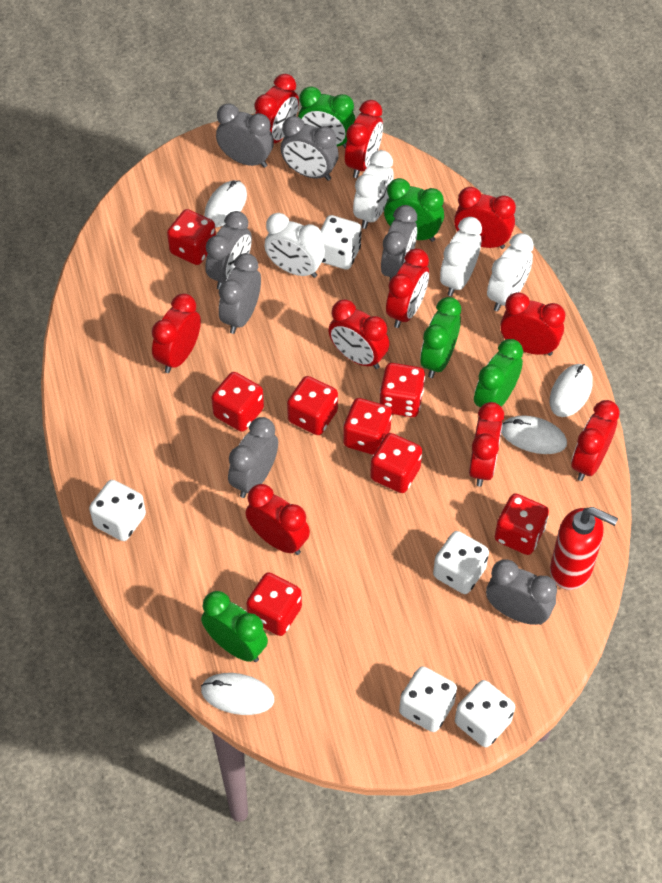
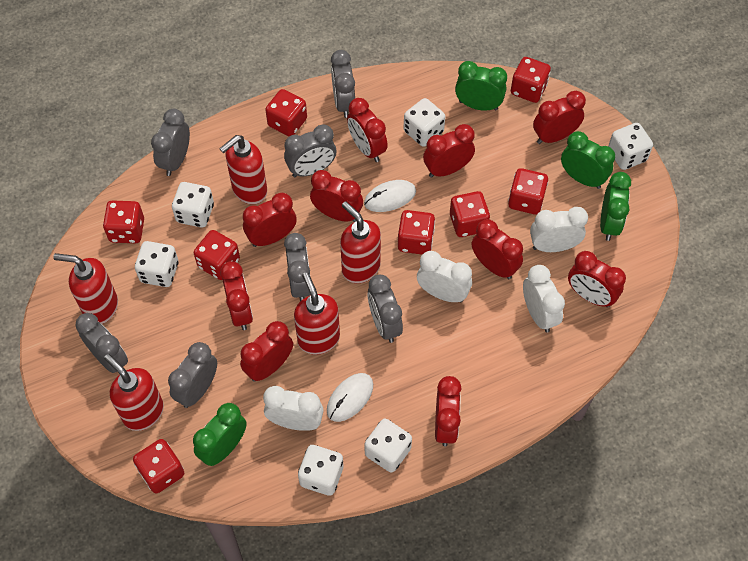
green clock: 5 -> 4
red soap dispenser: 1 -> 5
white dice: 5 -> 6
white mouse: 4 -> 2

